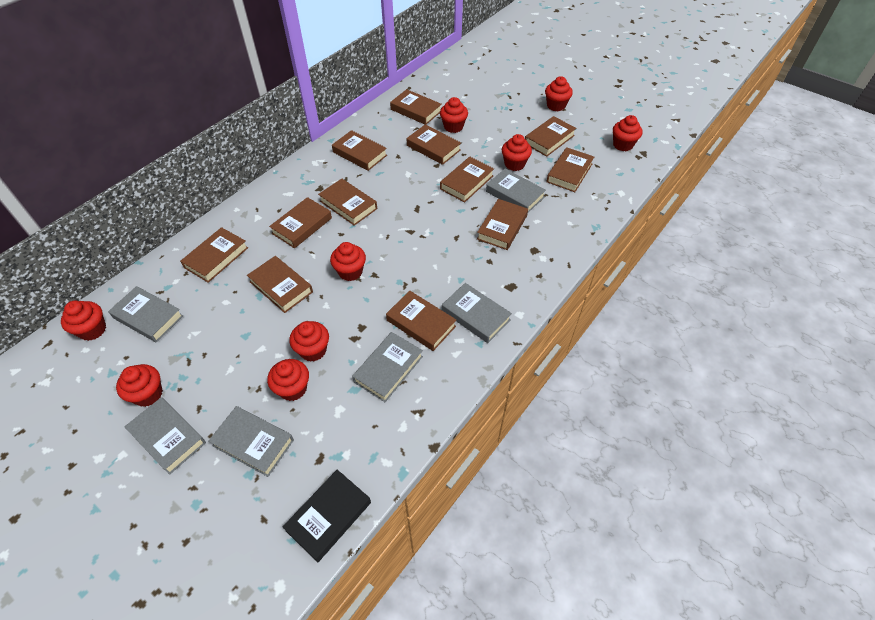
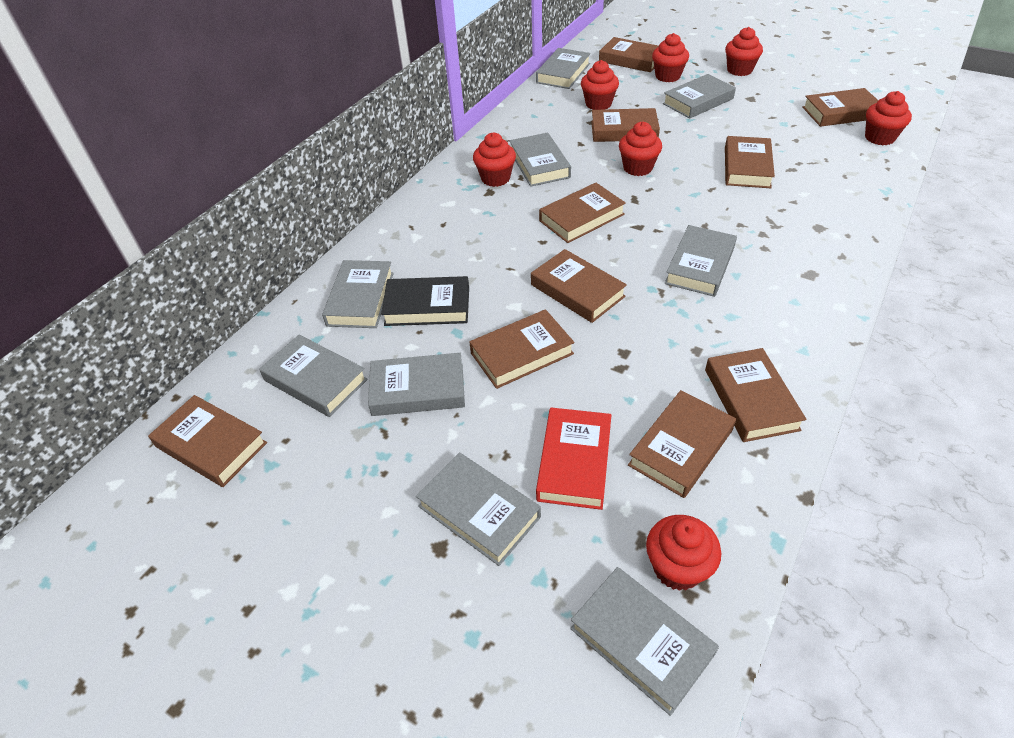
brown book: 12 -> 10
grey book: 6 -> 9
red book: 0 -> 1
red cupcake: 9 -> 7

